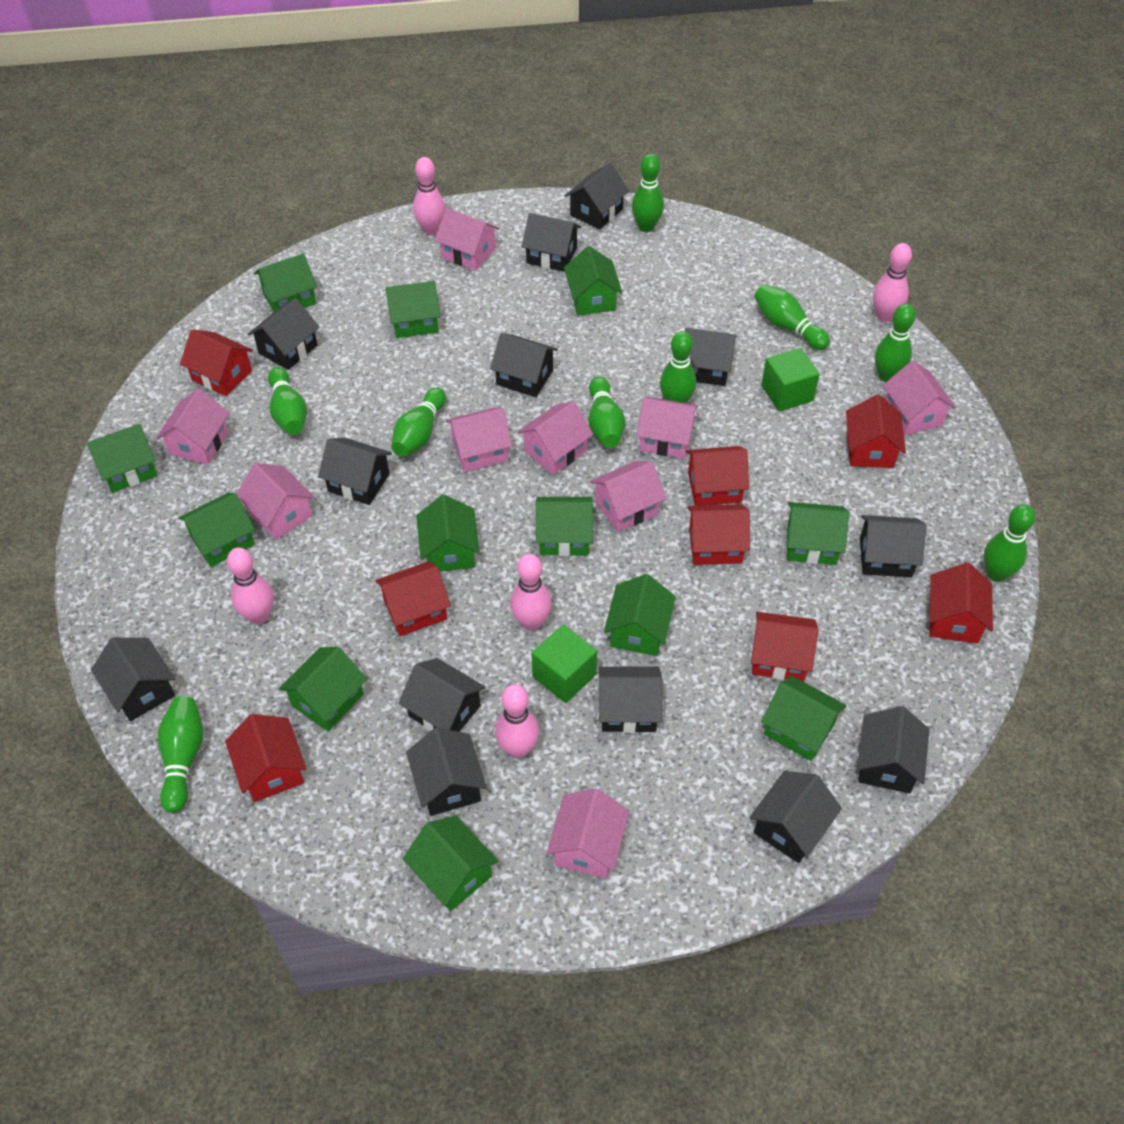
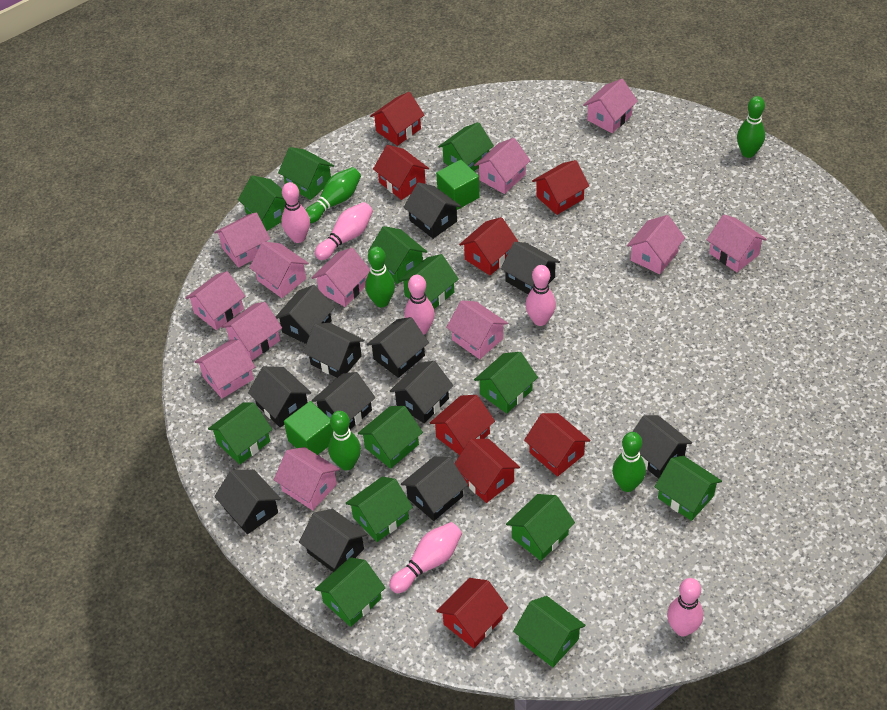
black house: 13 -> 12
green bowling pin: 9 -> 5
green house: 12 -> 13
pink bowling pin: 5 -> 6
pink house: 9 -> 12

